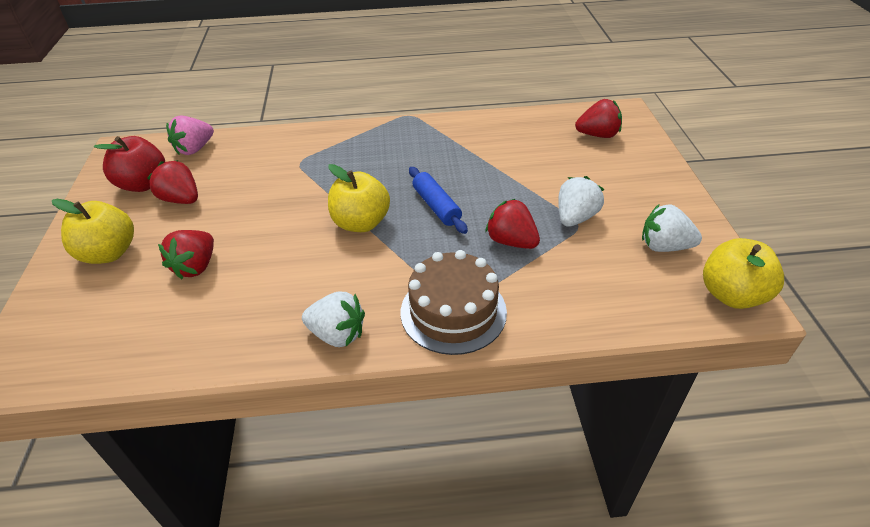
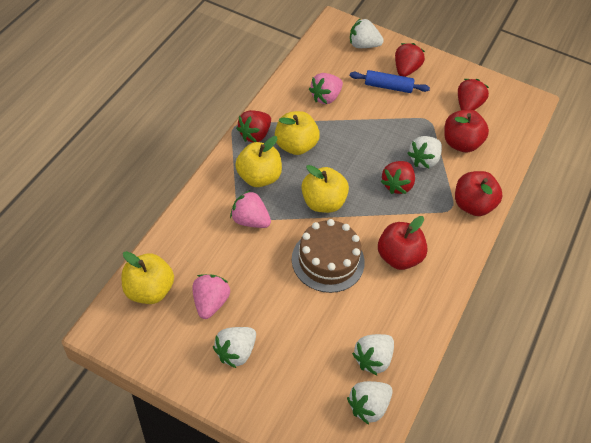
pink strawberry: 1 -> 3
red apple: 1 -> 3
white strawberry: 3 -> 5
yellow apple: 3 -> 4

